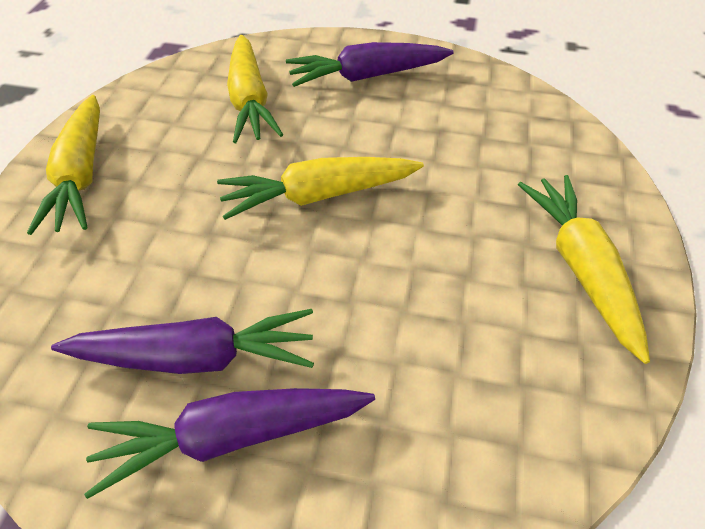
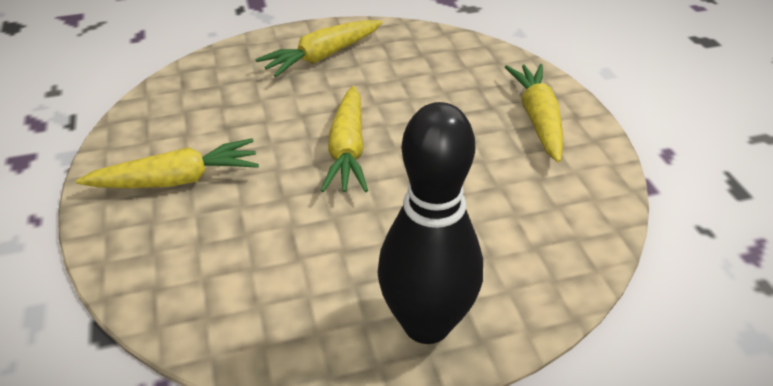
black bowling pin: 0 -> 1
purple carrot: 3 -> 0

